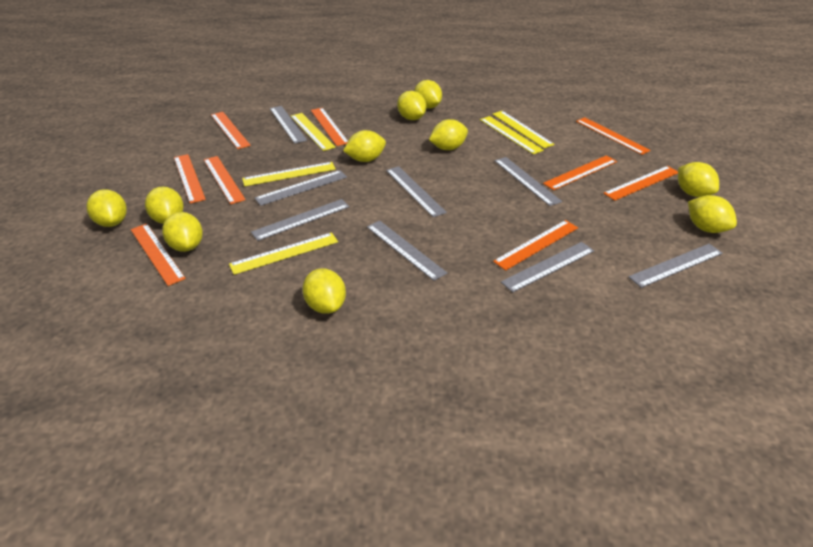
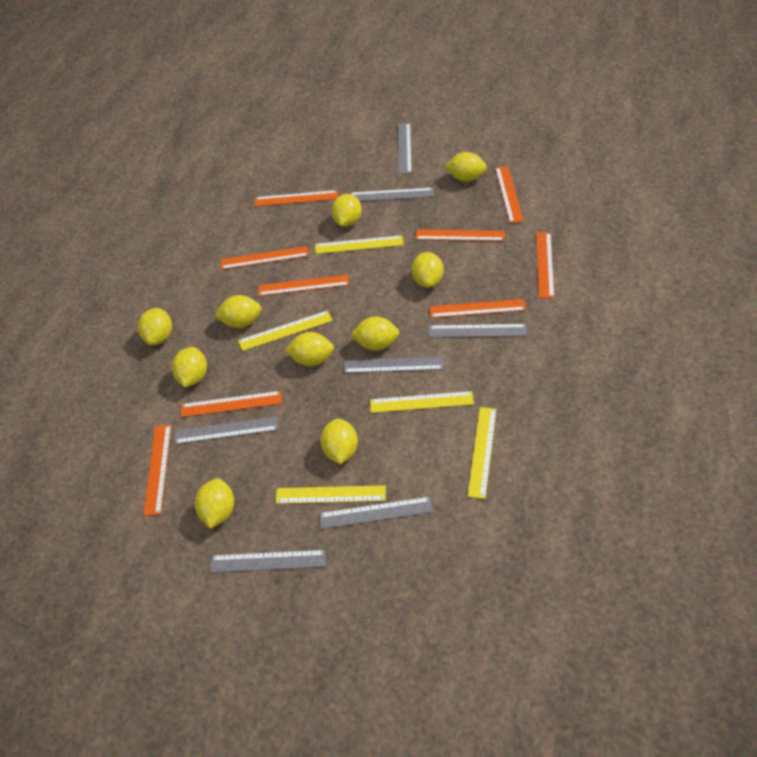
grey ruler: 8 -> 7

